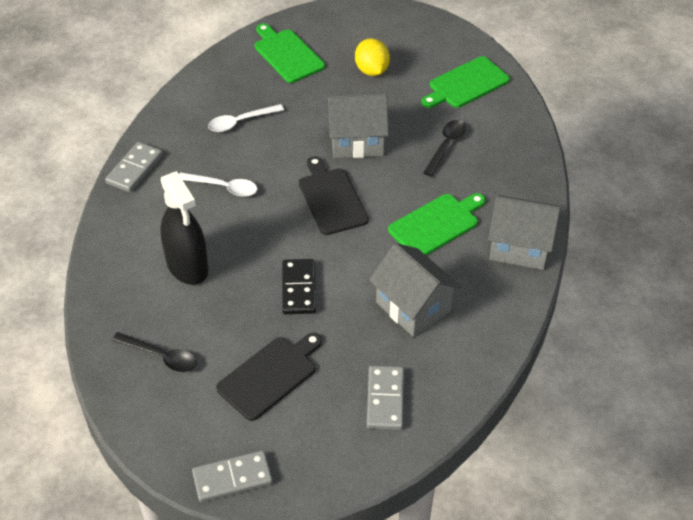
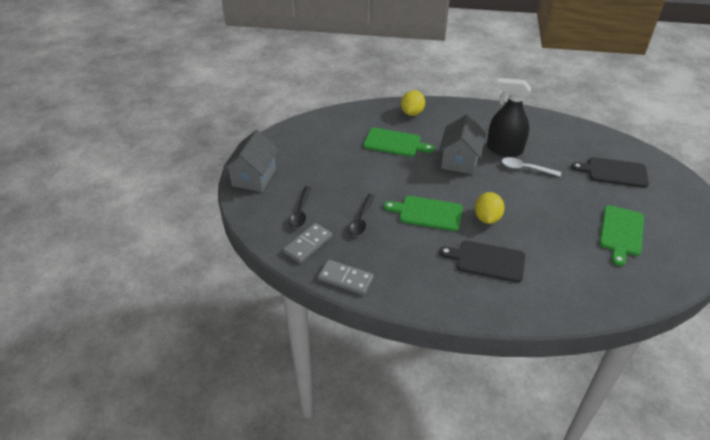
black domino: 1 -> 0
grey domino: 3 -> 2
grey house: 3 -> 2
white spoon: 2 -> 1
yellow lemon: 1 -> 2

